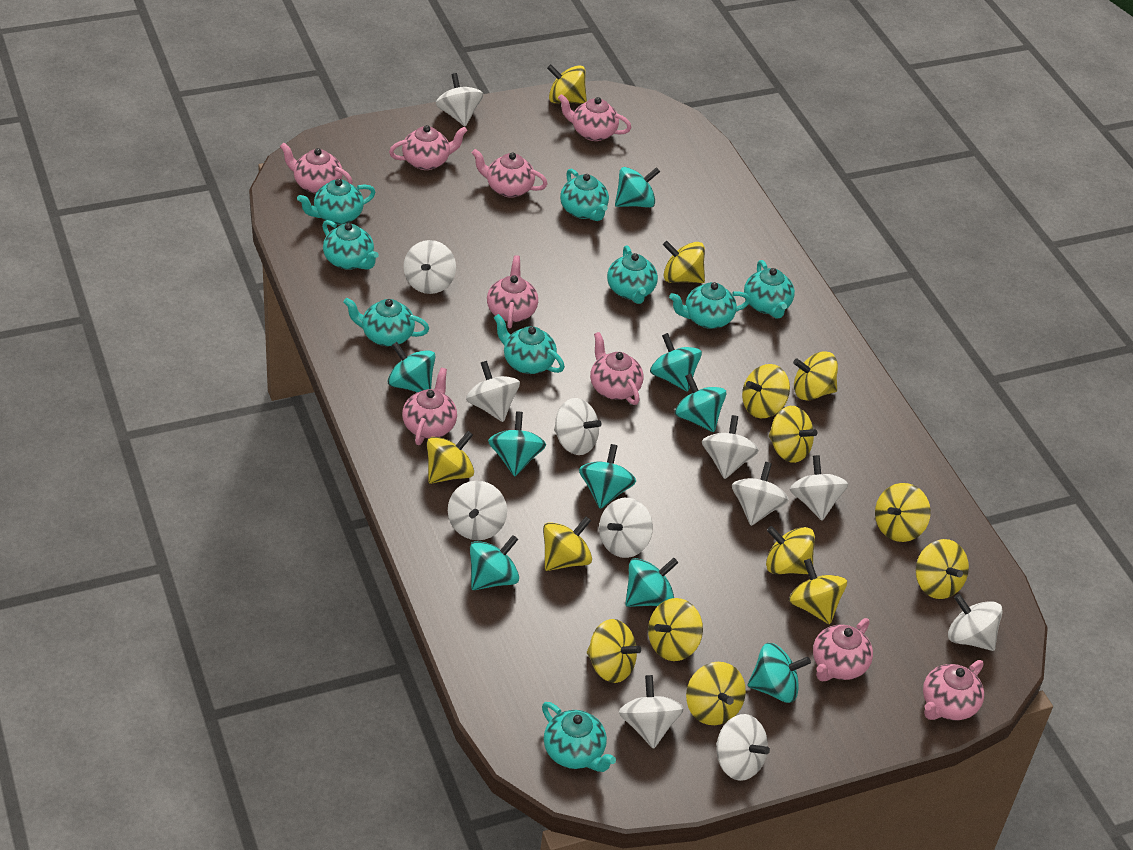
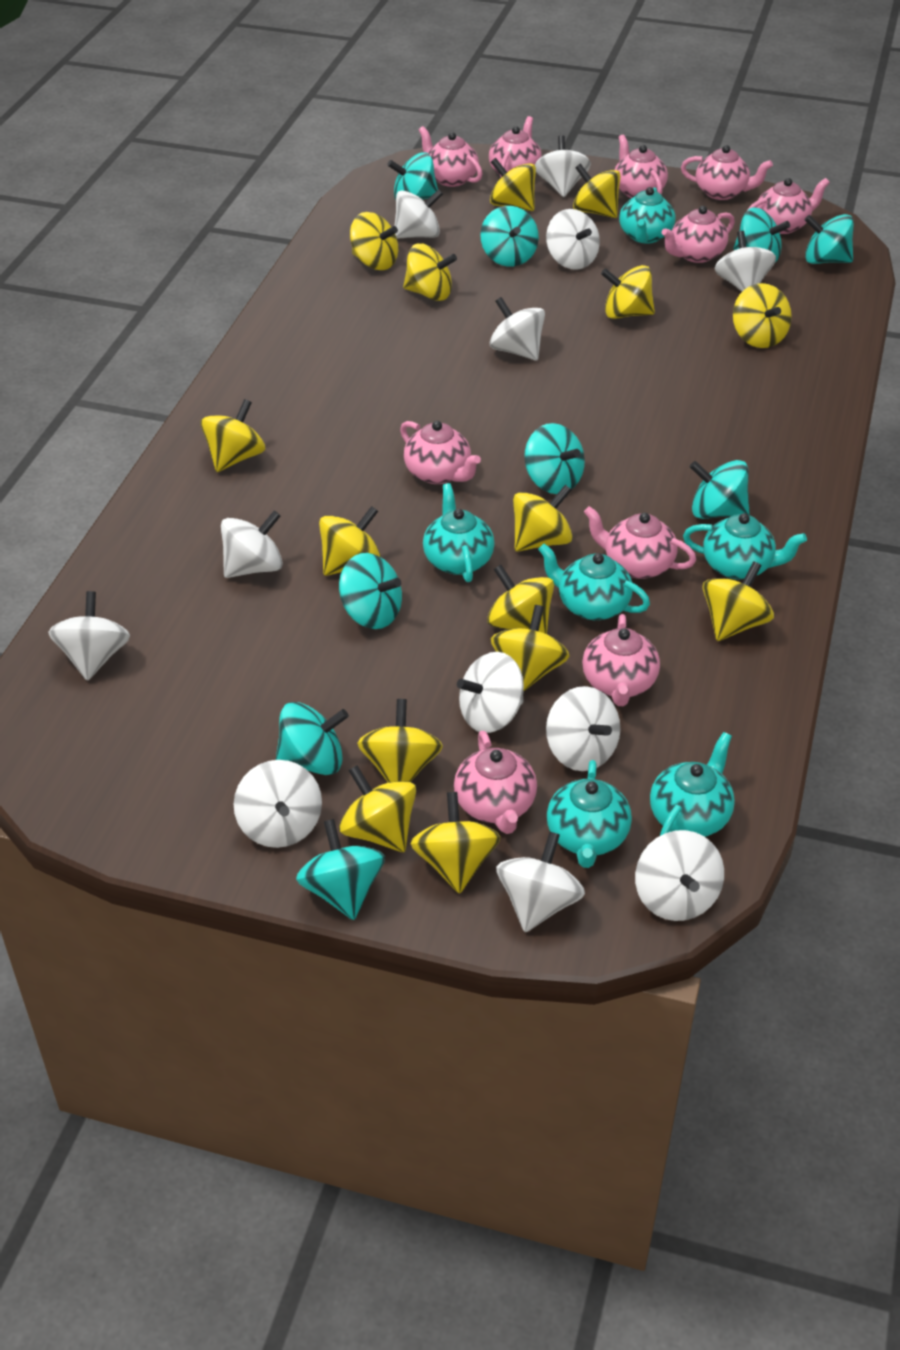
pink teapot: 9 -> 10
turquoise teapot: 9 -> 6
yellow spinning top: 14 -> 15

